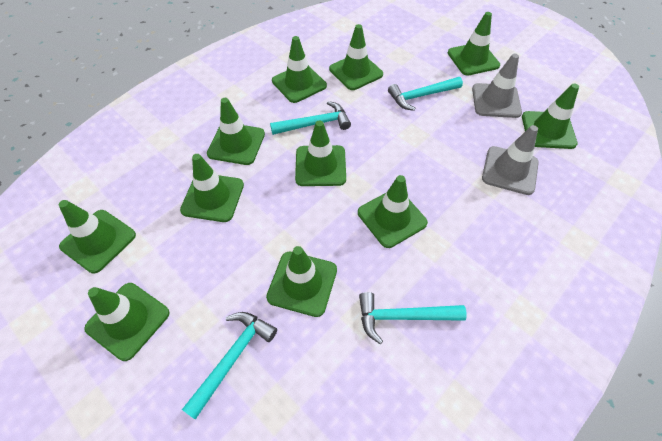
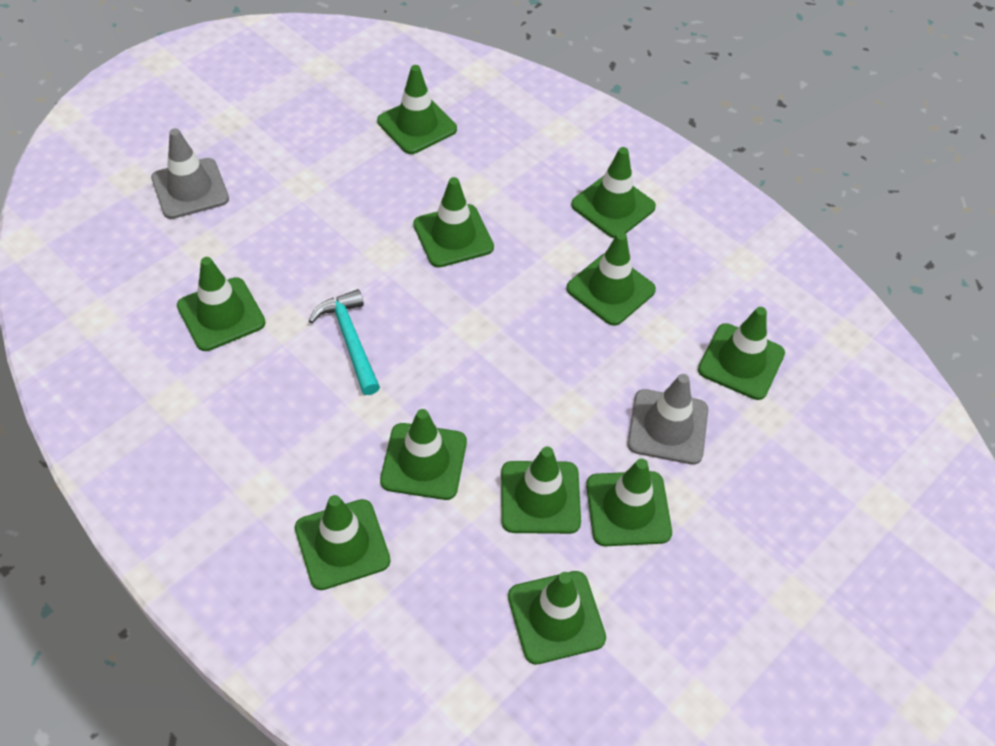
turquoise hammer: 4 -> 1

